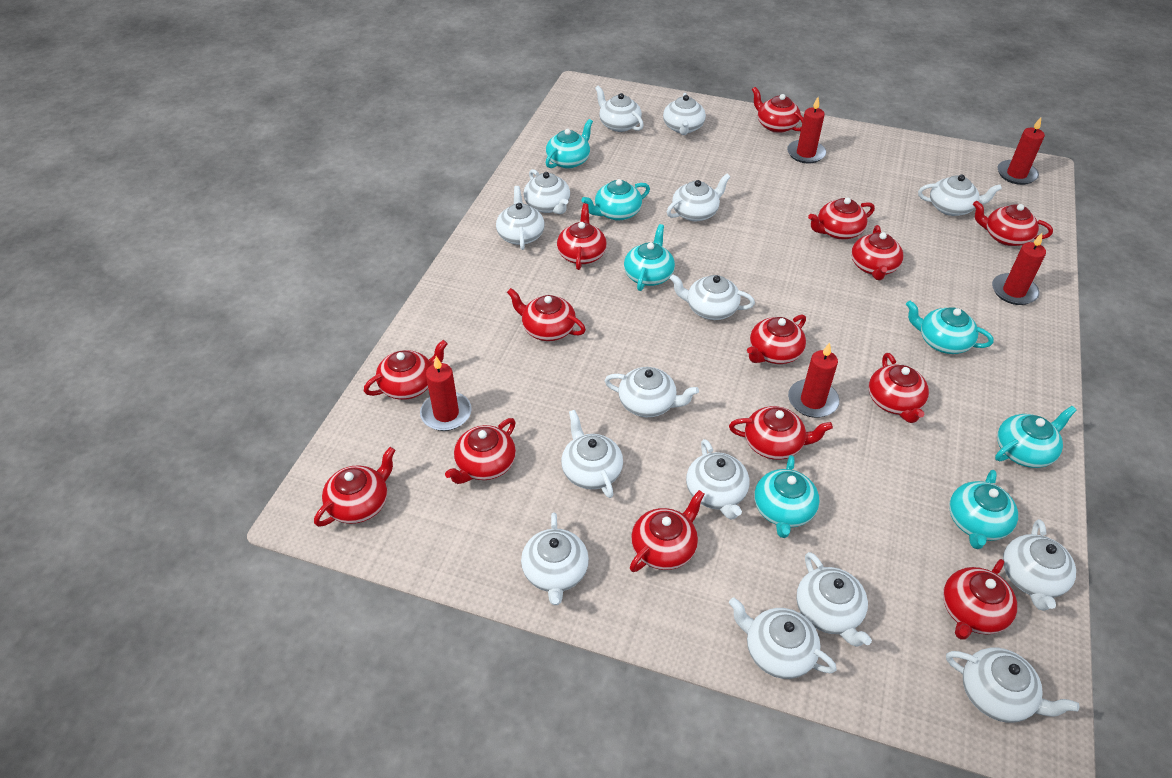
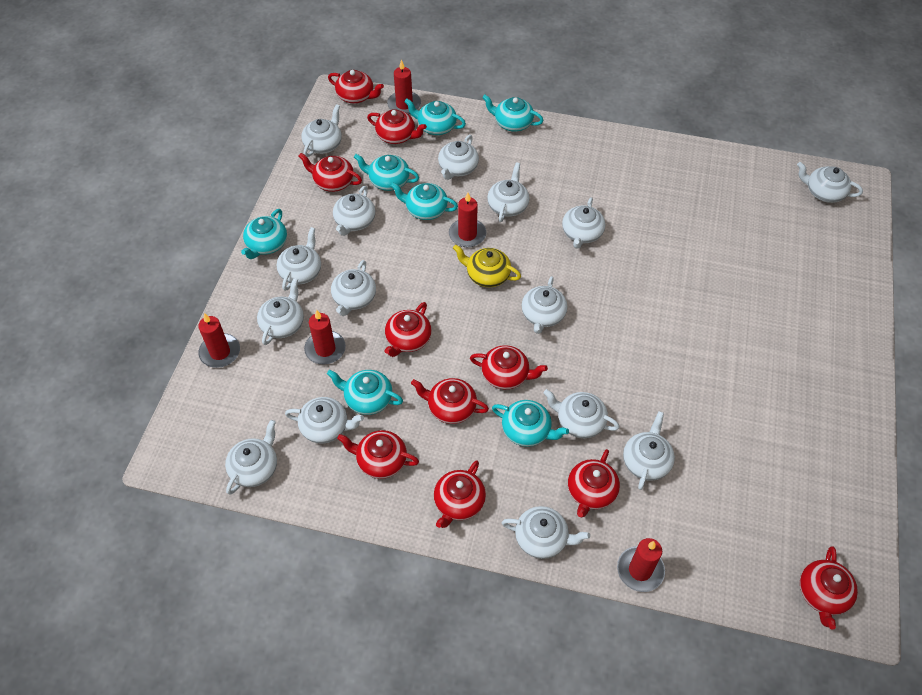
red teapot: 14 -> 10
yellow teapot: 0 -> 1

